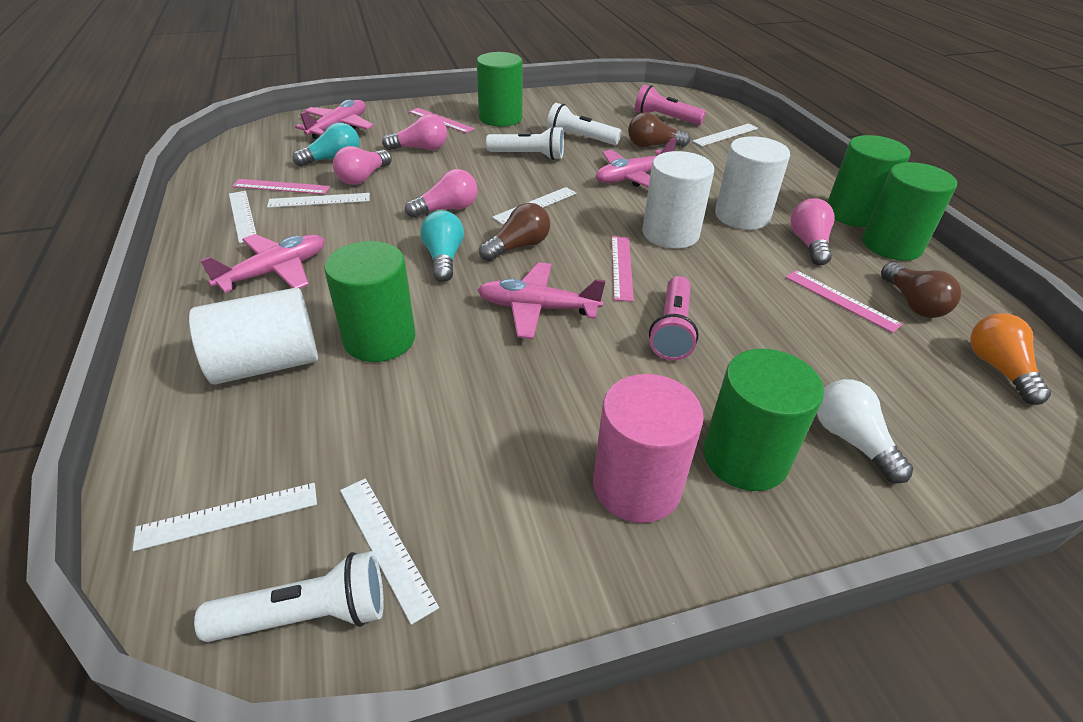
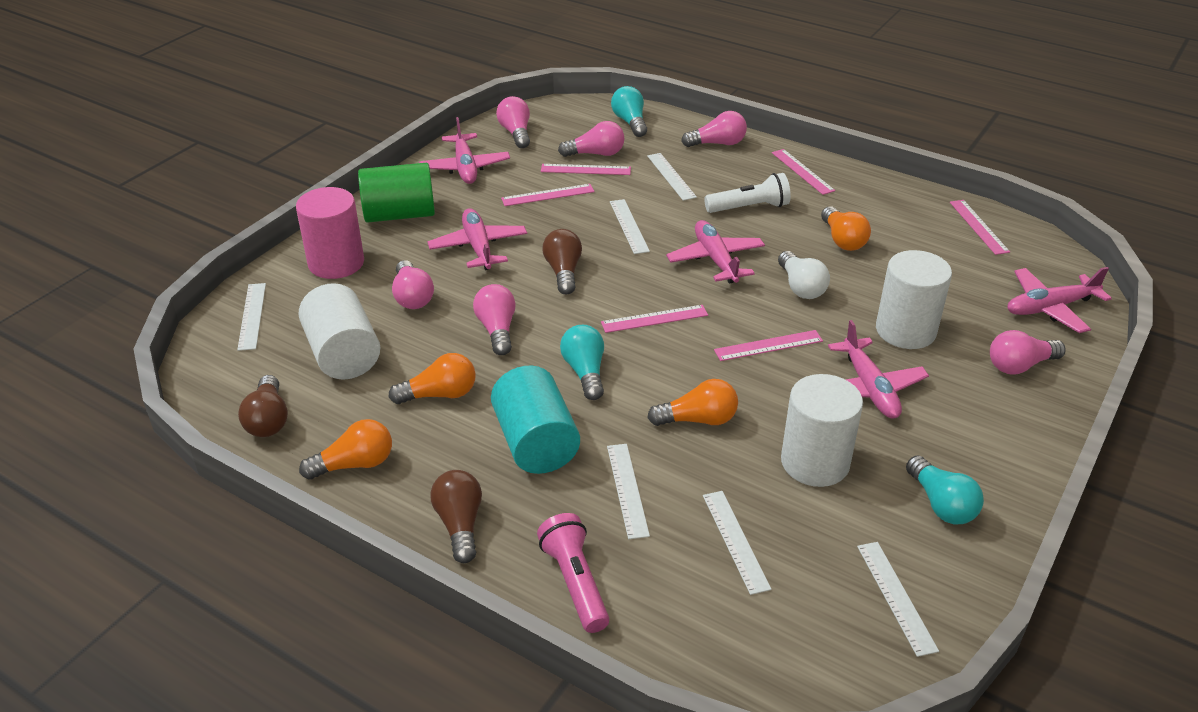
green cylinder: 5 -> 1
orange light bulb: 1 -> 4
pink flashlight: 2 -> 1
pink light bulb: 4 -> 6
pink plane: 4 -> 5
pink ruler: 4 -> 6
turquoise cylinder: 0 -> 1
turquoise light bulb: 2 -> 3
white flashlight: 3 -> 1

